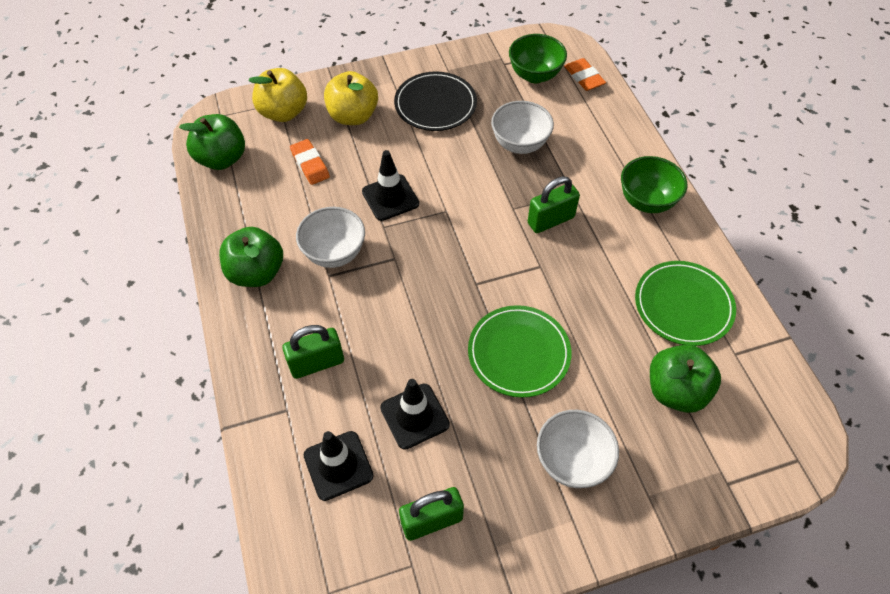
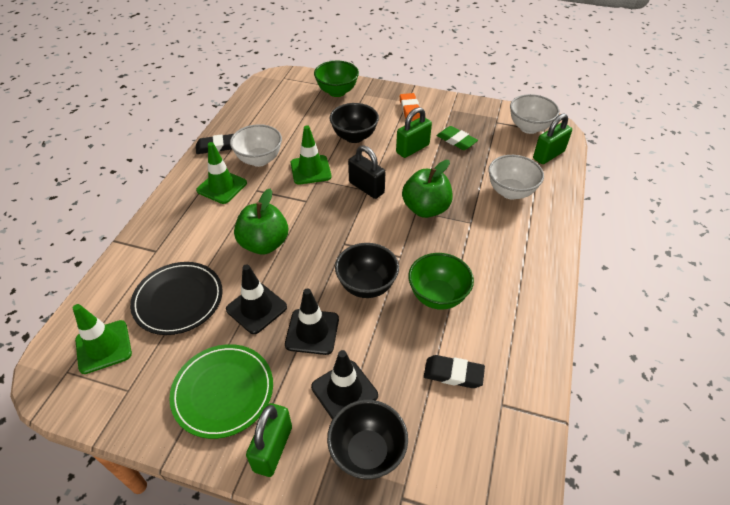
black bowl: 0 -> 3
black eraser: 0 -> 2
black padlock: 0 -> 1
green apple: 3 -> 2
green eraser: 0 -> 1
green plate: 2 -> 1
green traffic cone: 0 -> 3
orange eraser: 2 -> 1
yellow apple: 2 -> 0

